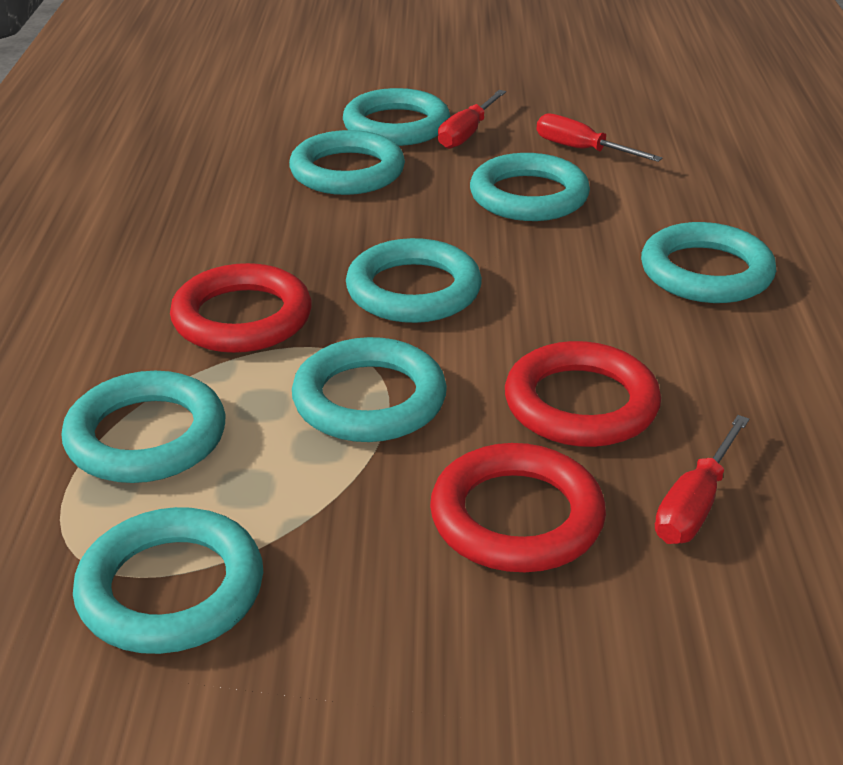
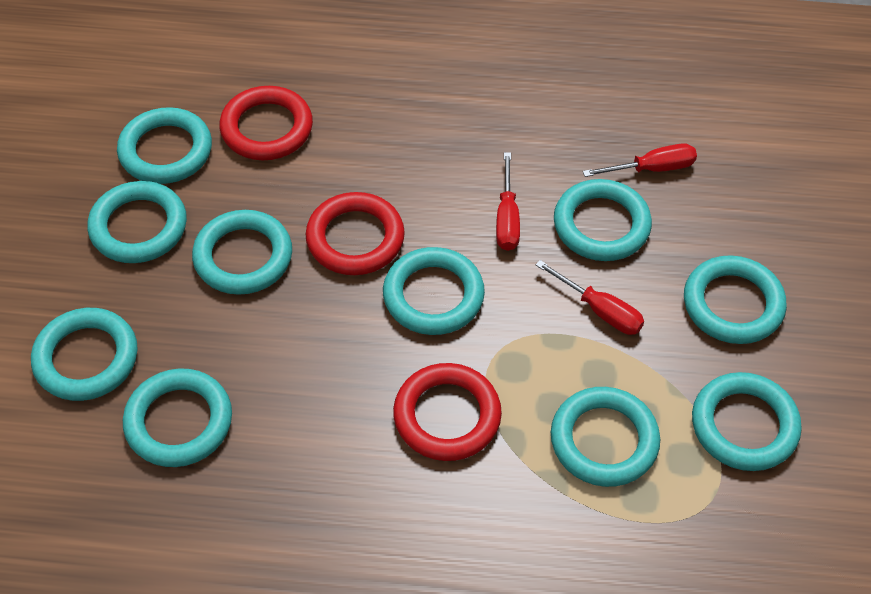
turquoise ring: 8 -> 10

